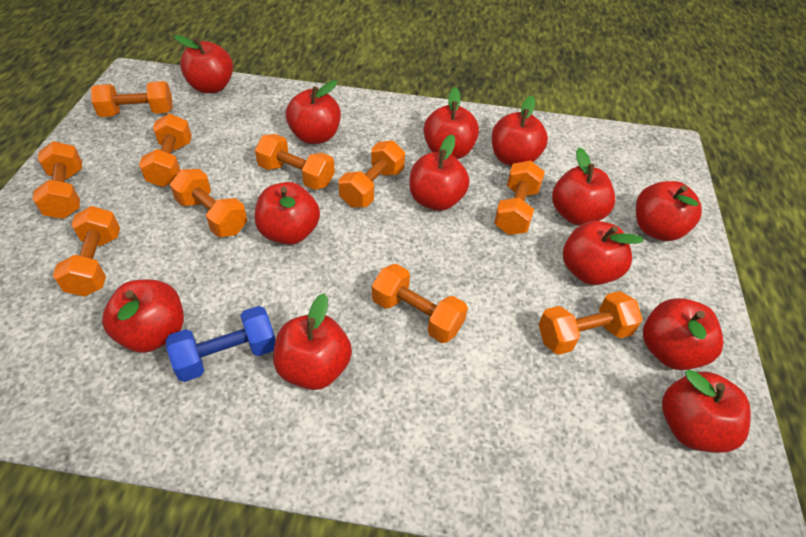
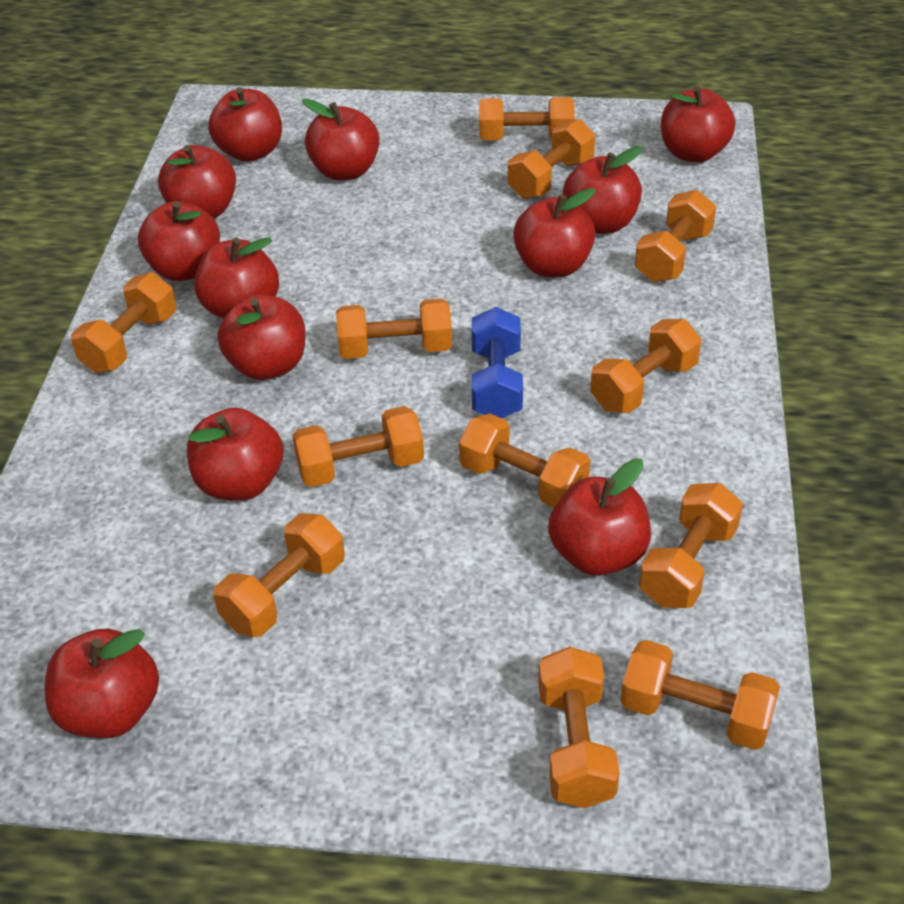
orange dumbbell: 10 -> 12
red apple: 13 -> 12

